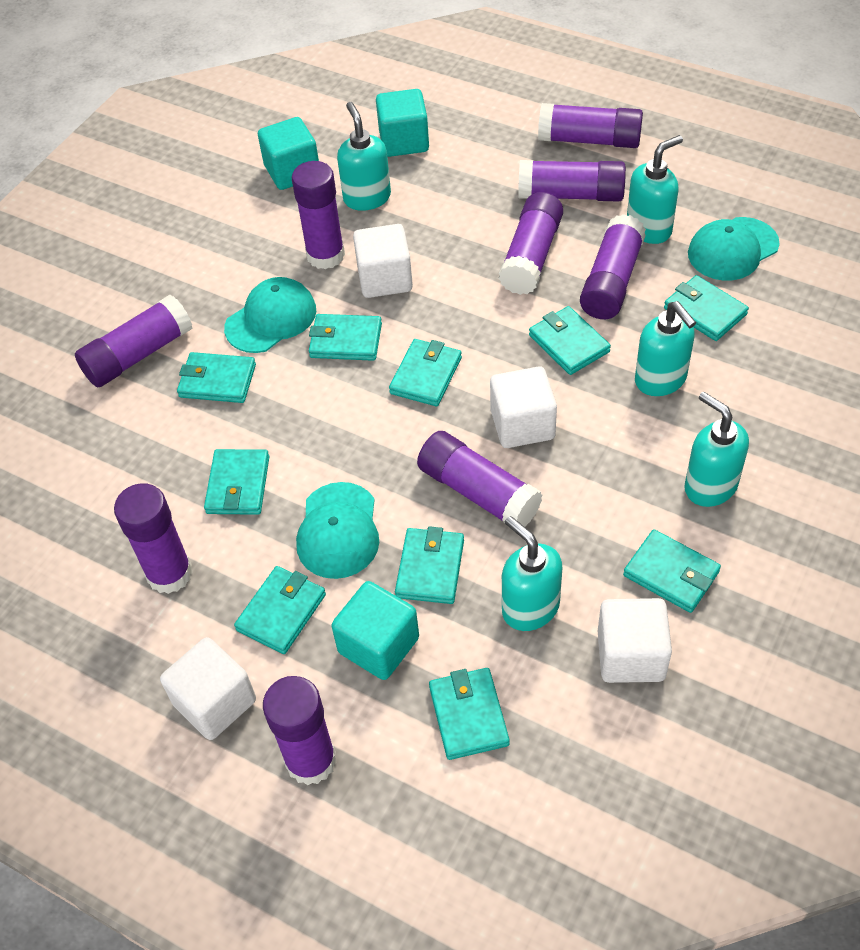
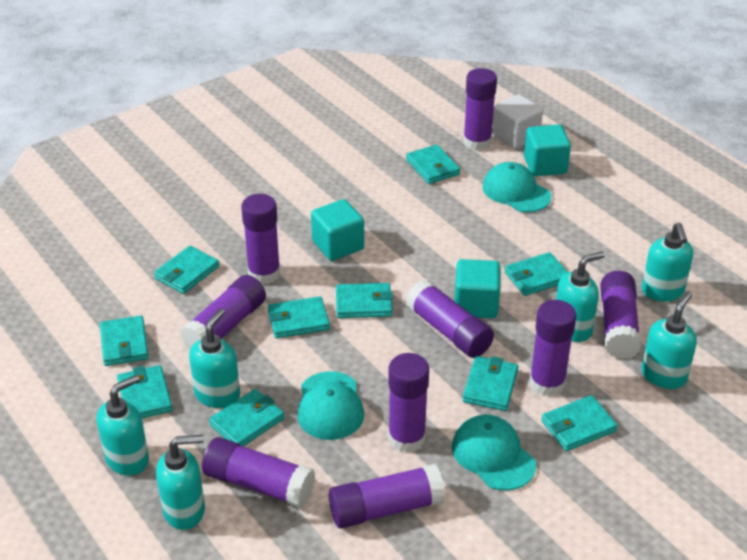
turquoise soap dispenser: 5 -> 6
white cube: 4 -> 1

